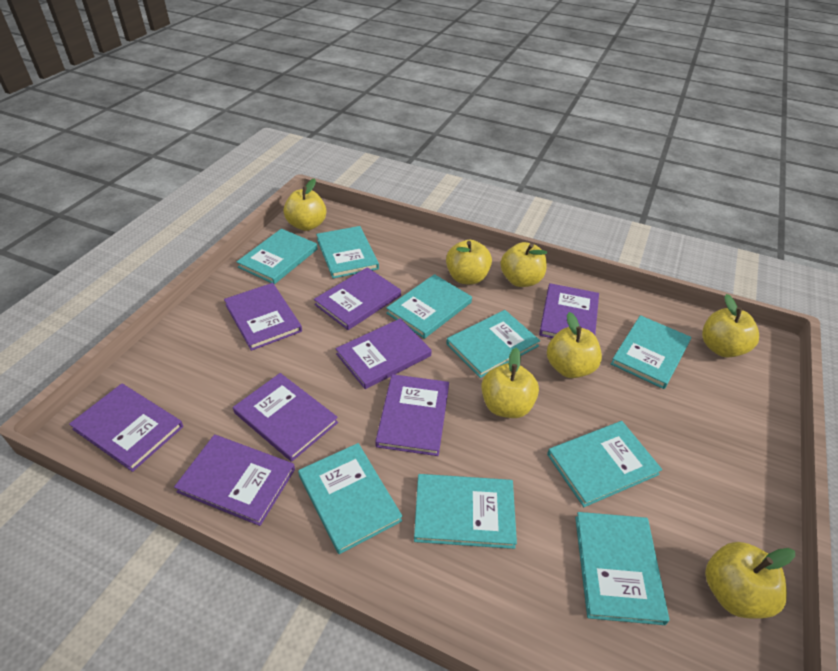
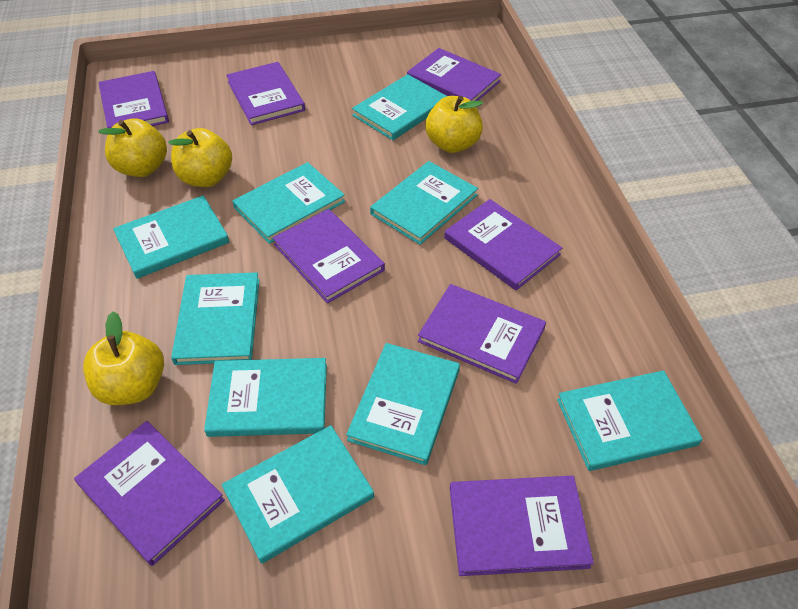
yellow apple: 7 -> 4

